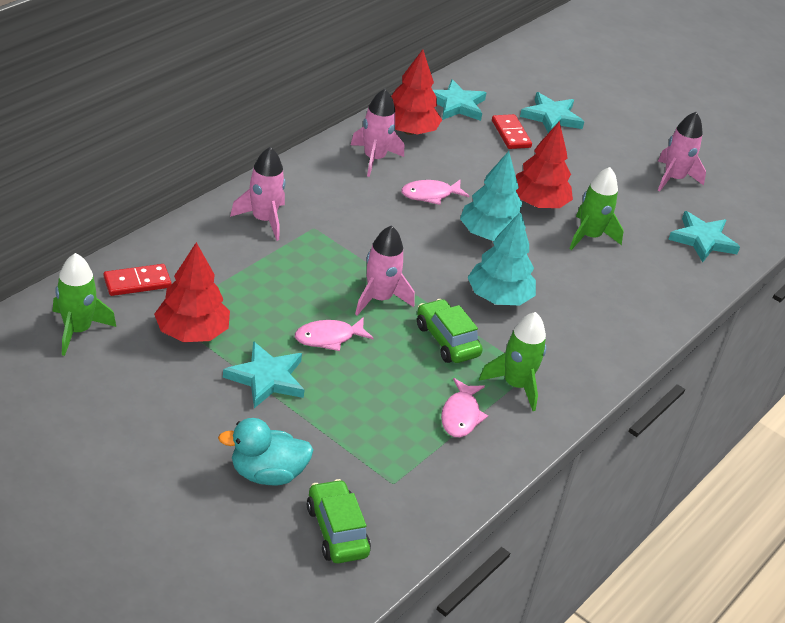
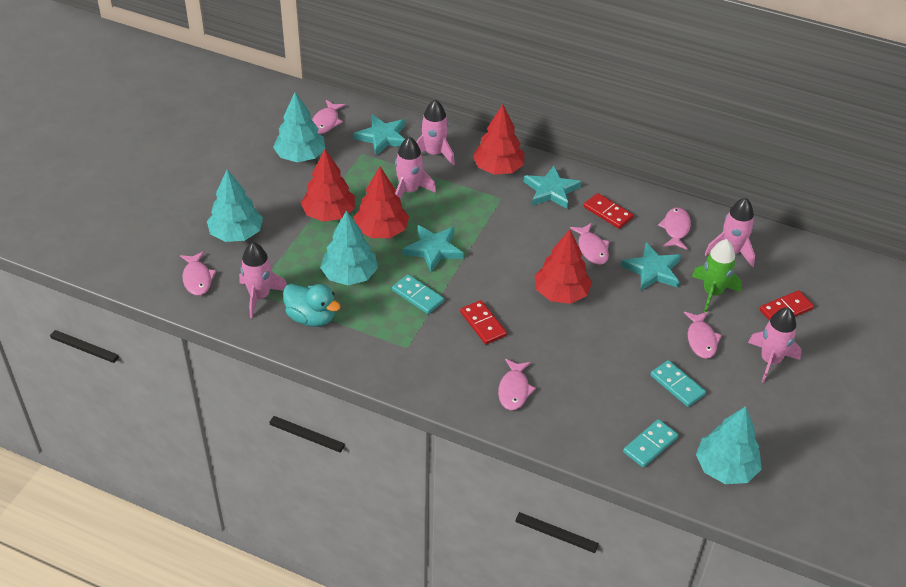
green car: 2 -> 0
green rocket: 3 -> 1
pink fish: 3 -> 6
pink rocket: 4 -> 5
red domino: 2 -> 3
red tree: 3 -> 4
turquoise domino: 0 -> 3
turquoise tree: 2 -> 4

